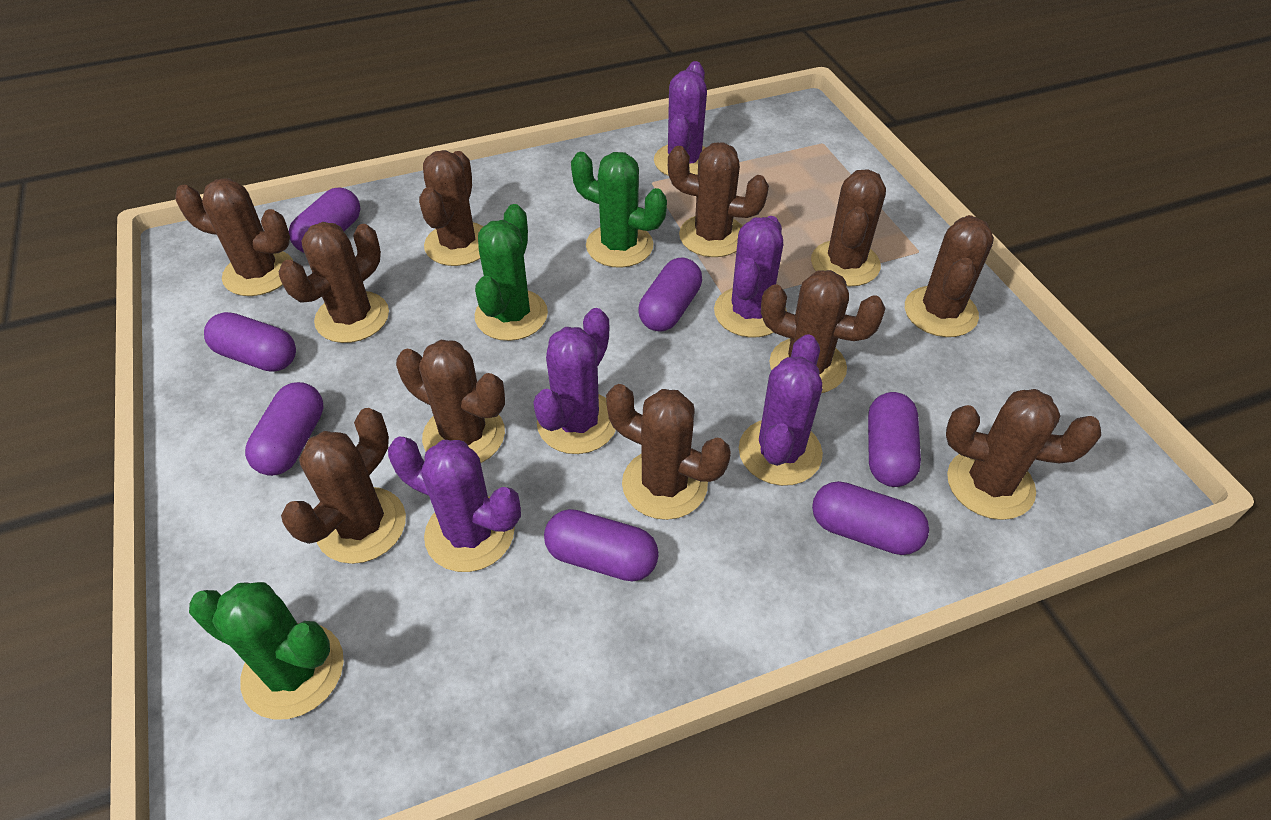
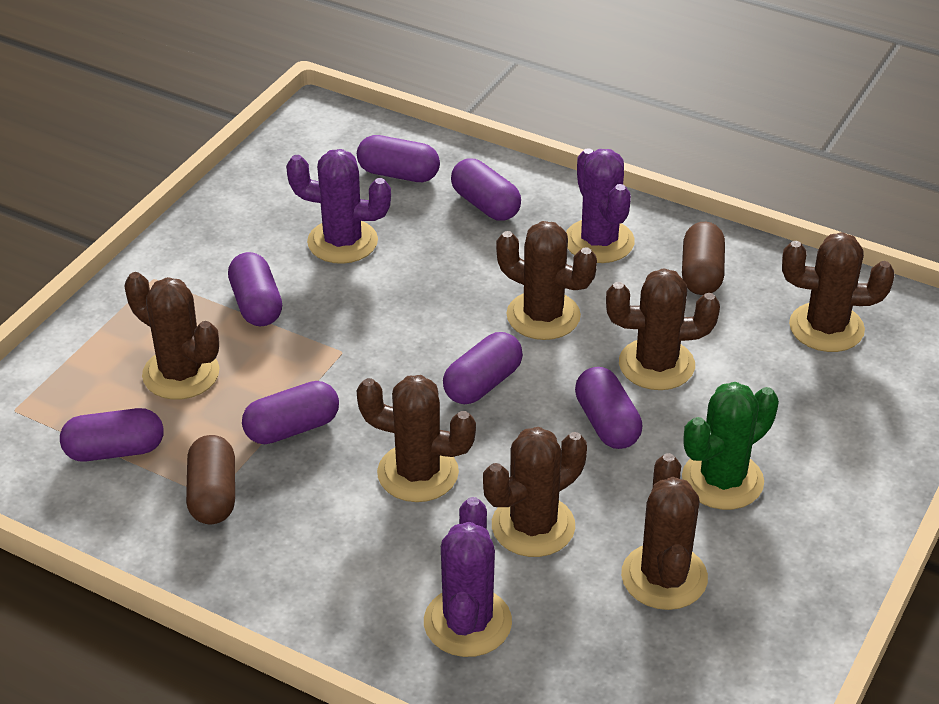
brown cactus: 11 -> 7
brown capsule: 0 -> 2
green cactus: 3 -> 1
purple cactus: 5 -> 3

